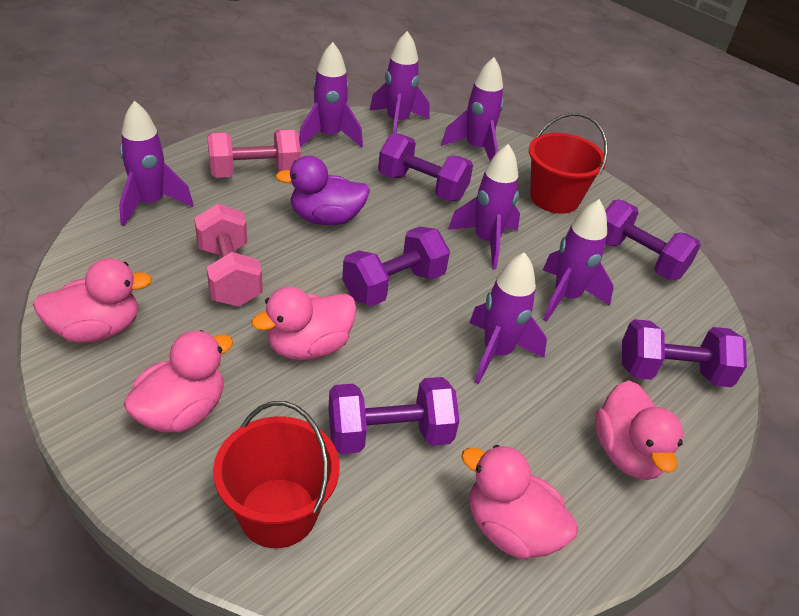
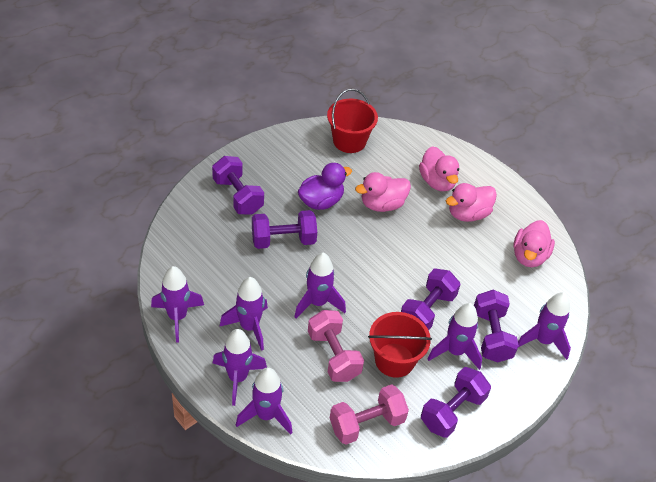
pink duck: 5 -> 4

